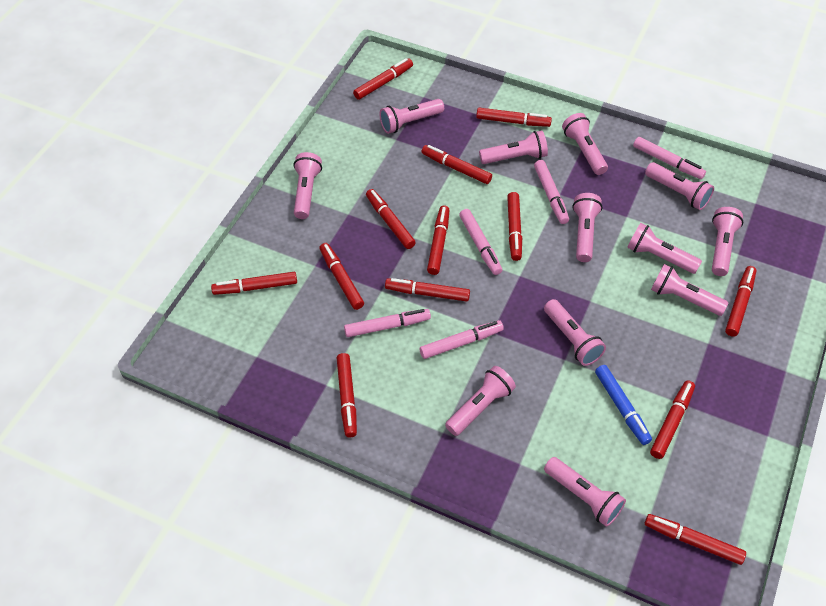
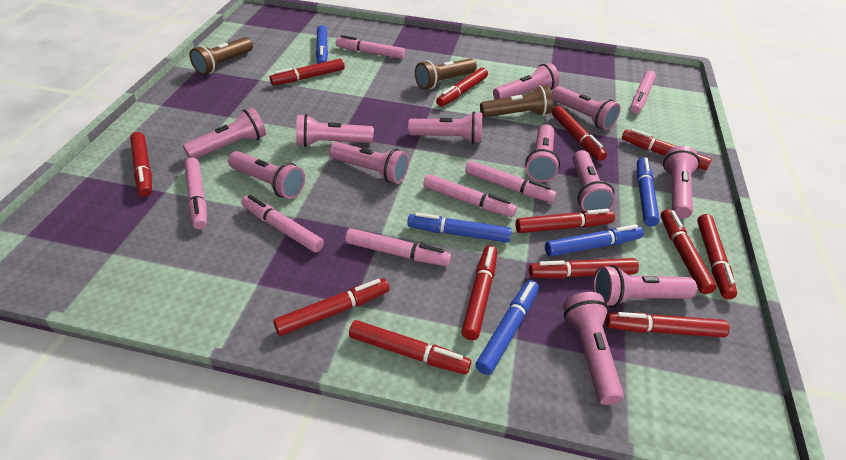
blue marker: 1 -> 5
brown flashlight: 0 -> 3
pink marker: 5 -> 7

